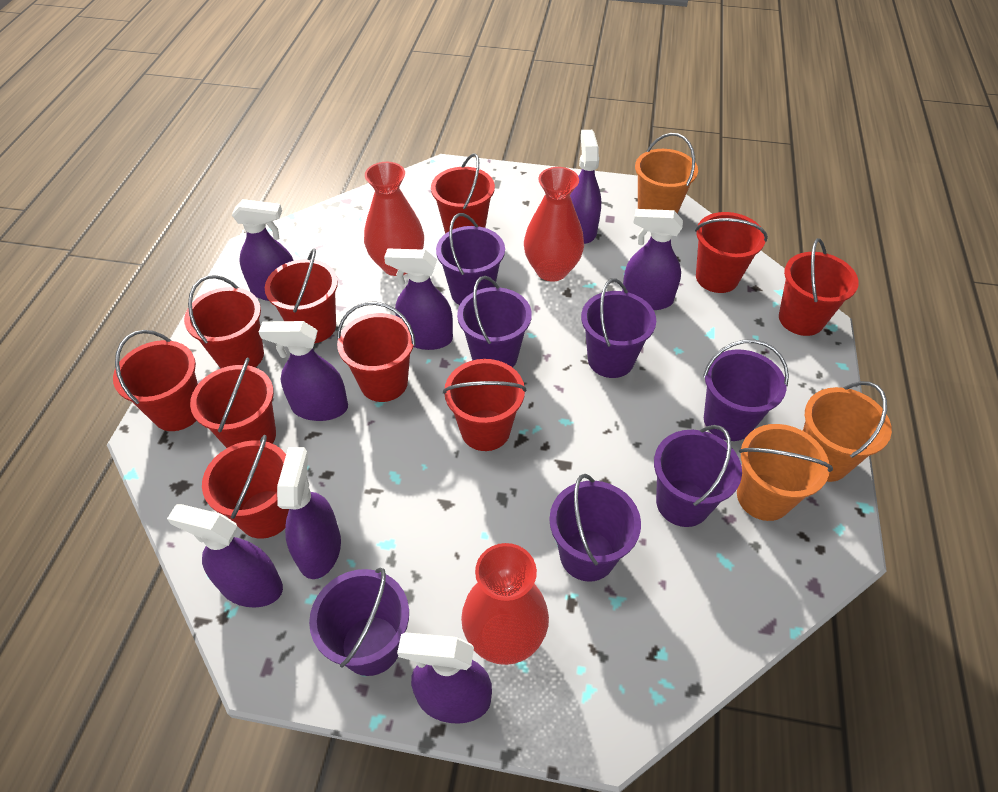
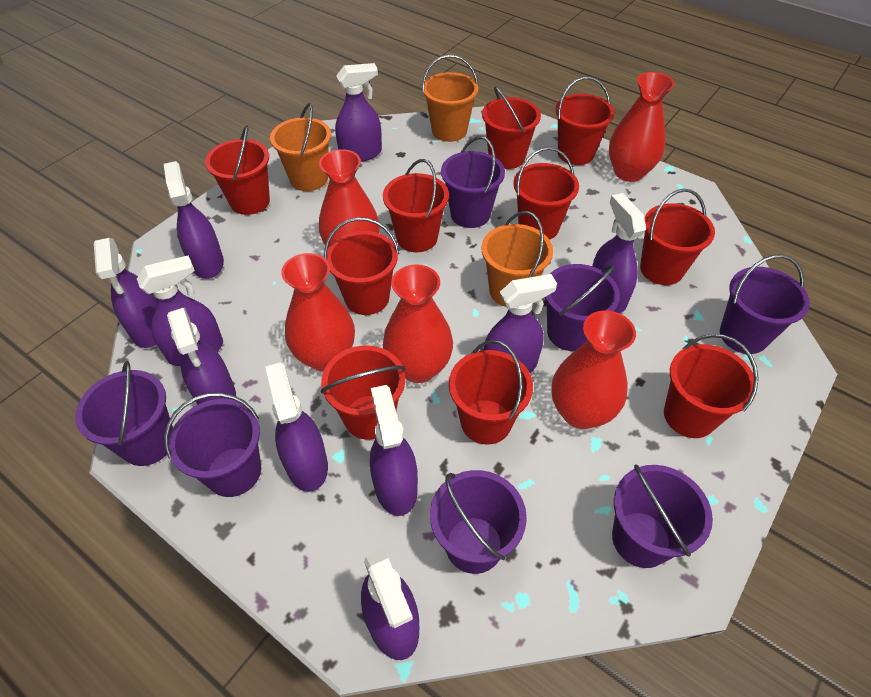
purple spray bottle: 8 -> 10
red vase: 3 -> 5

